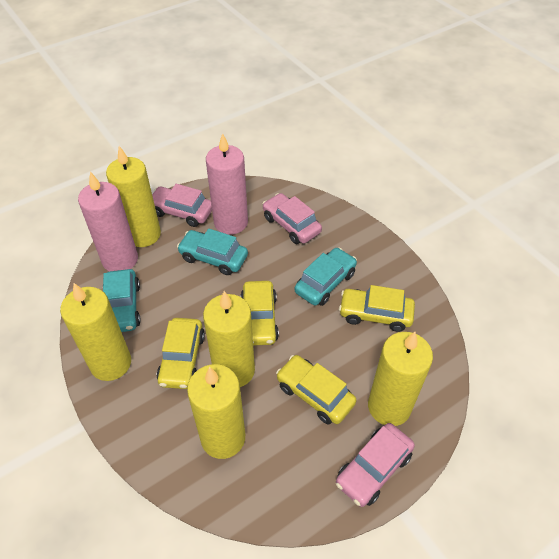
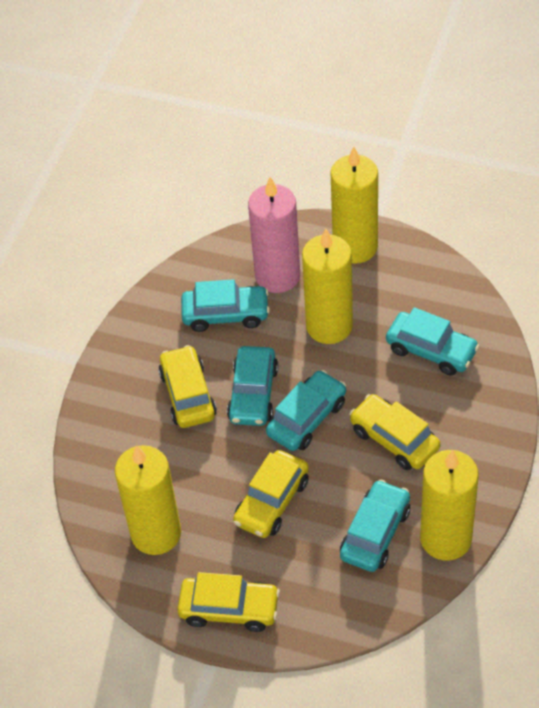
pink candle: 2 -> 1
pink car: 3 -> 0
turquoise car: 3 -> 5
yellow candle: 5 -> 4

